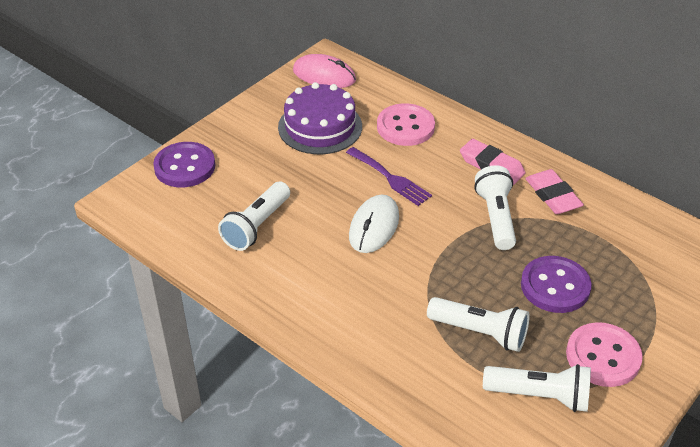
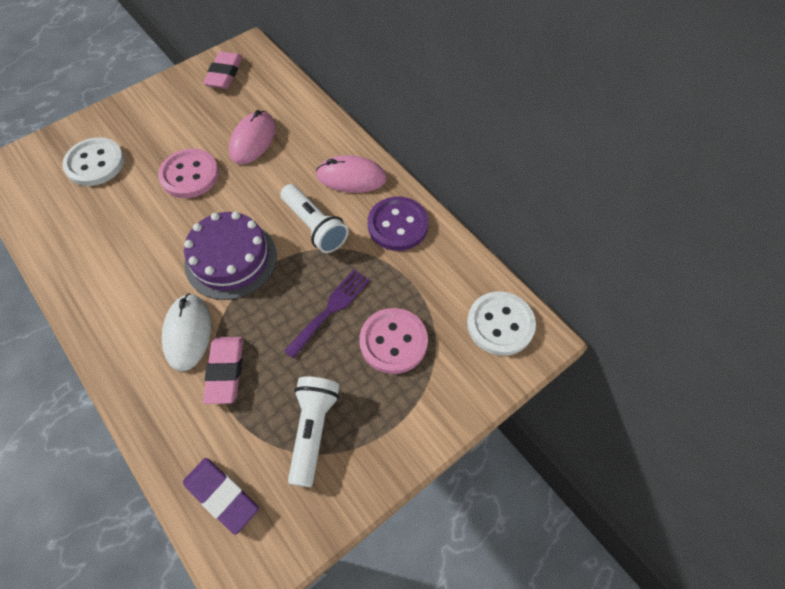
pink mouse: 1 -> 2
purple button: 2 -> 1
purple eraser: 0 -> 1
white button: 0 -> 2
white flashlight: 4 -> 2

